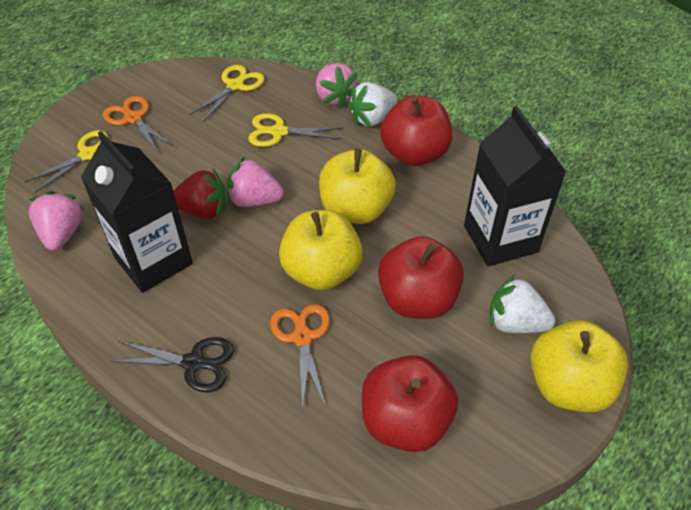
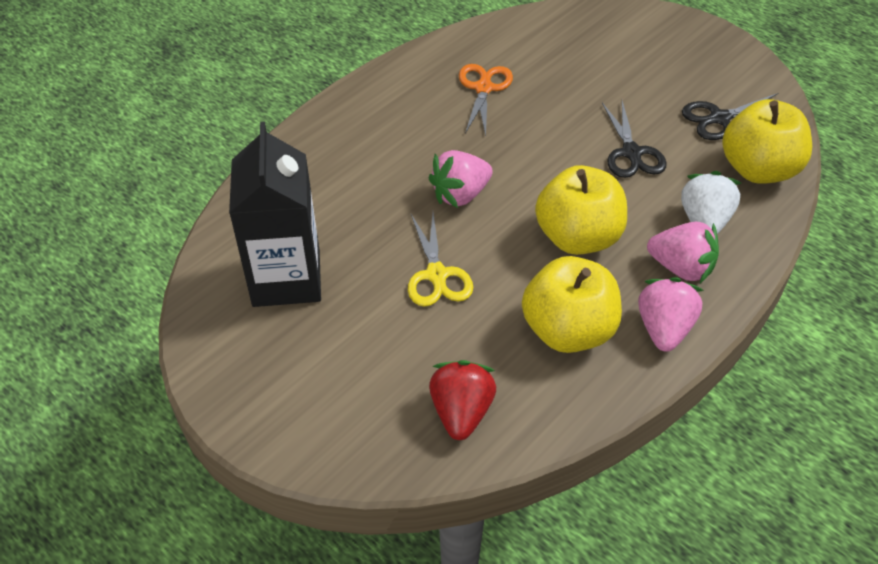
black carton: 2 -> 1
black scissors: 1 -> 2
orange scissors: 2 -> 1
red apple: 3 -> 0
white strawberry: 2 -> 1
yellow scissors: 3 -> 1

